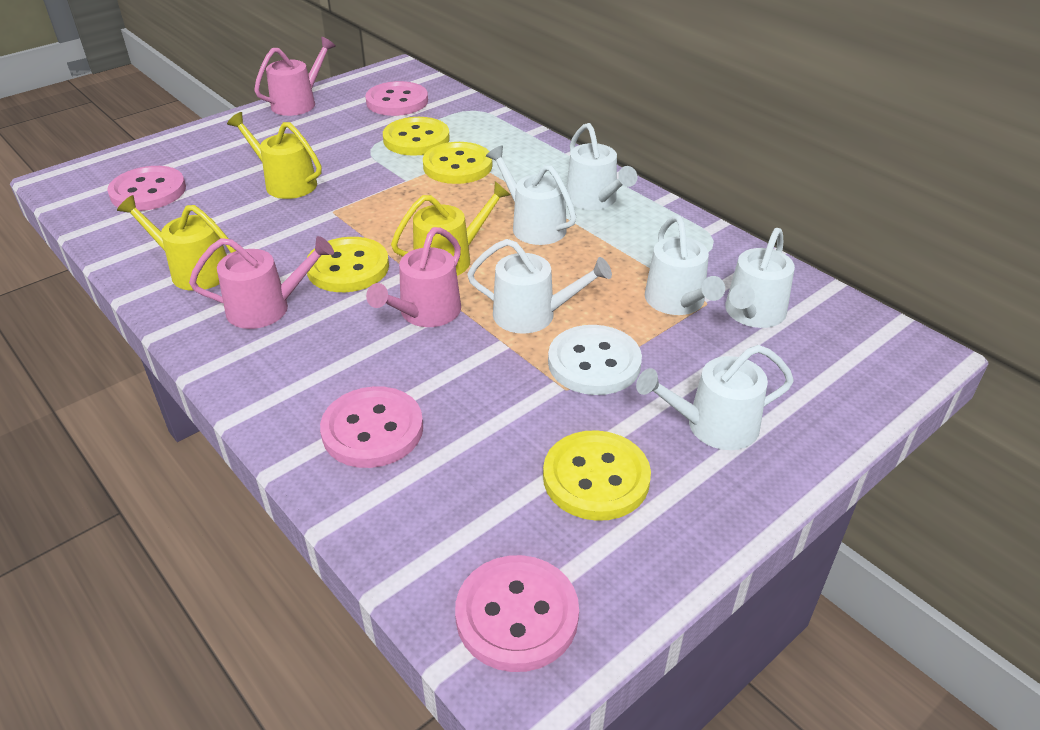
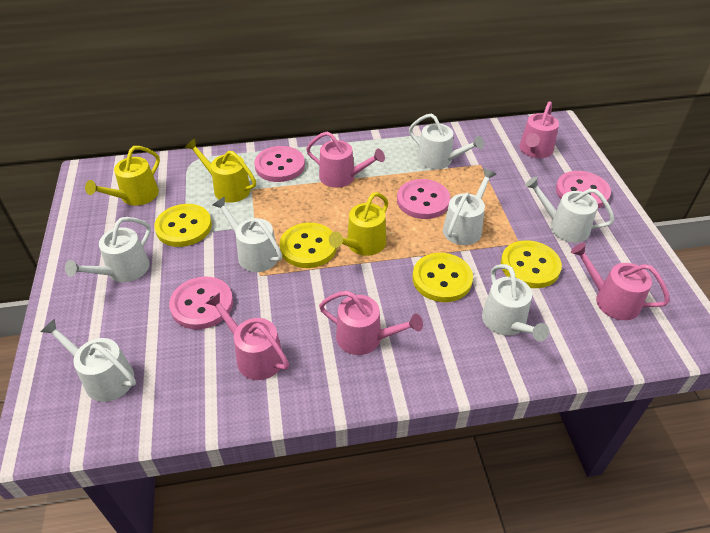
pink watering can: 3 -> 5
white button: 1 -> 0
white watering can: 6 -> 7

